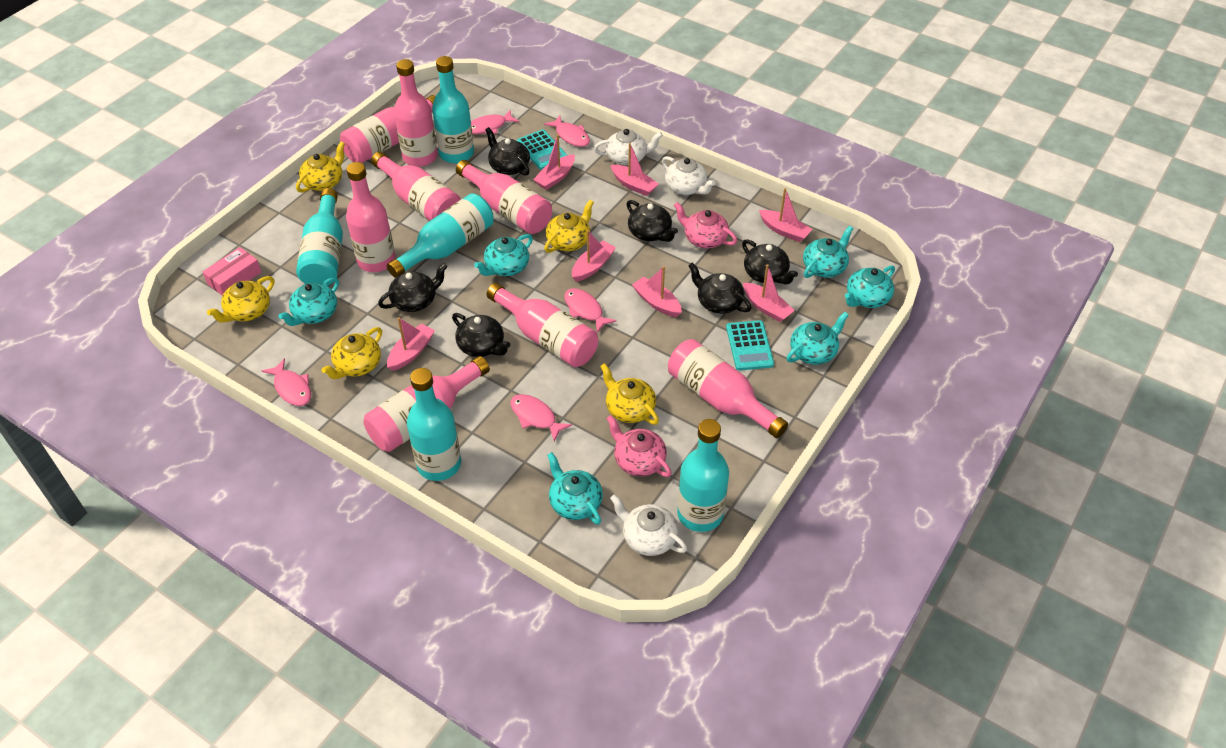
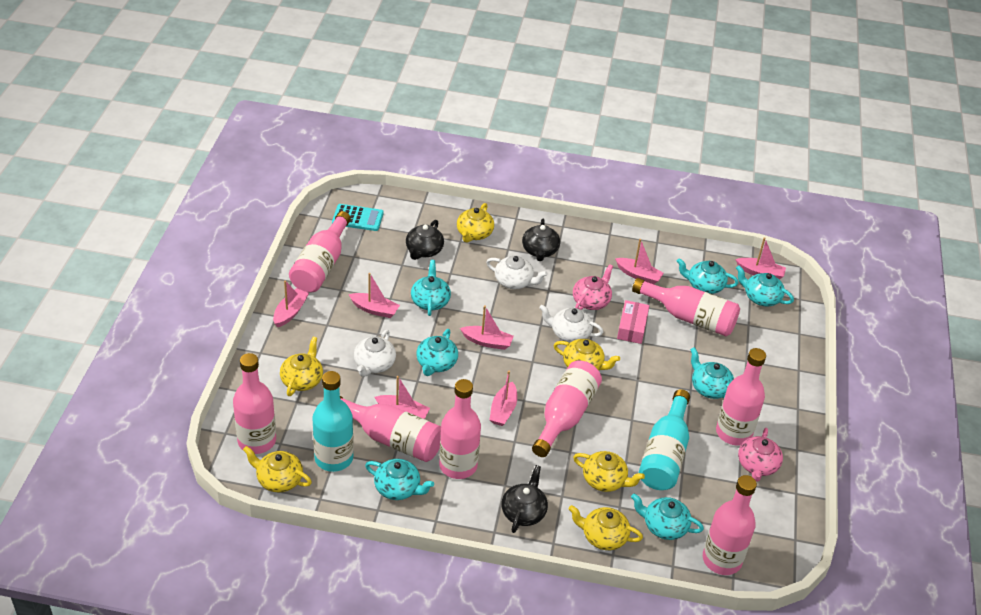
black teapot: 6 -> 3
pink fish: 5 -> 0
turquoise bottle: 5 -> 2
turquoise calculator: 2 -> 1
turquoise teapot: 6 -> 7
yellow teapot: 5 -> 6

